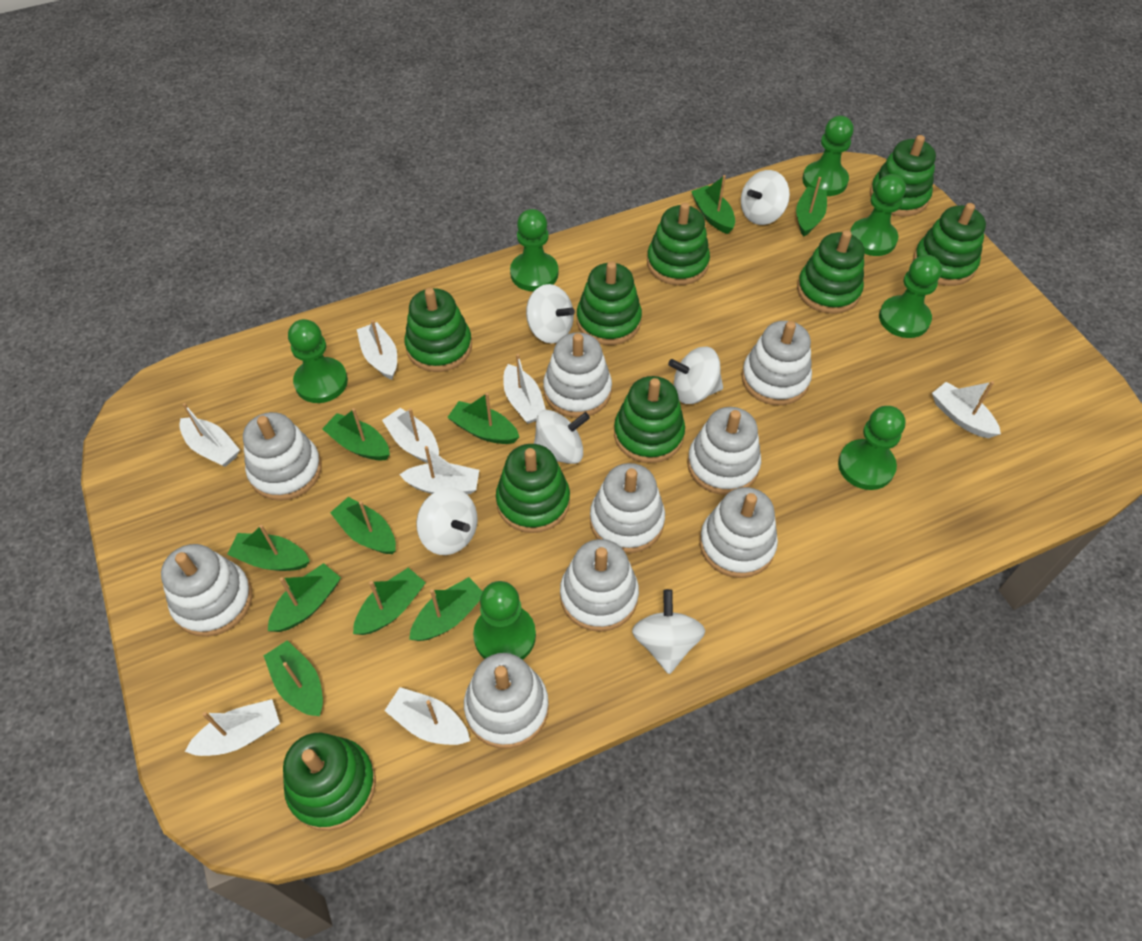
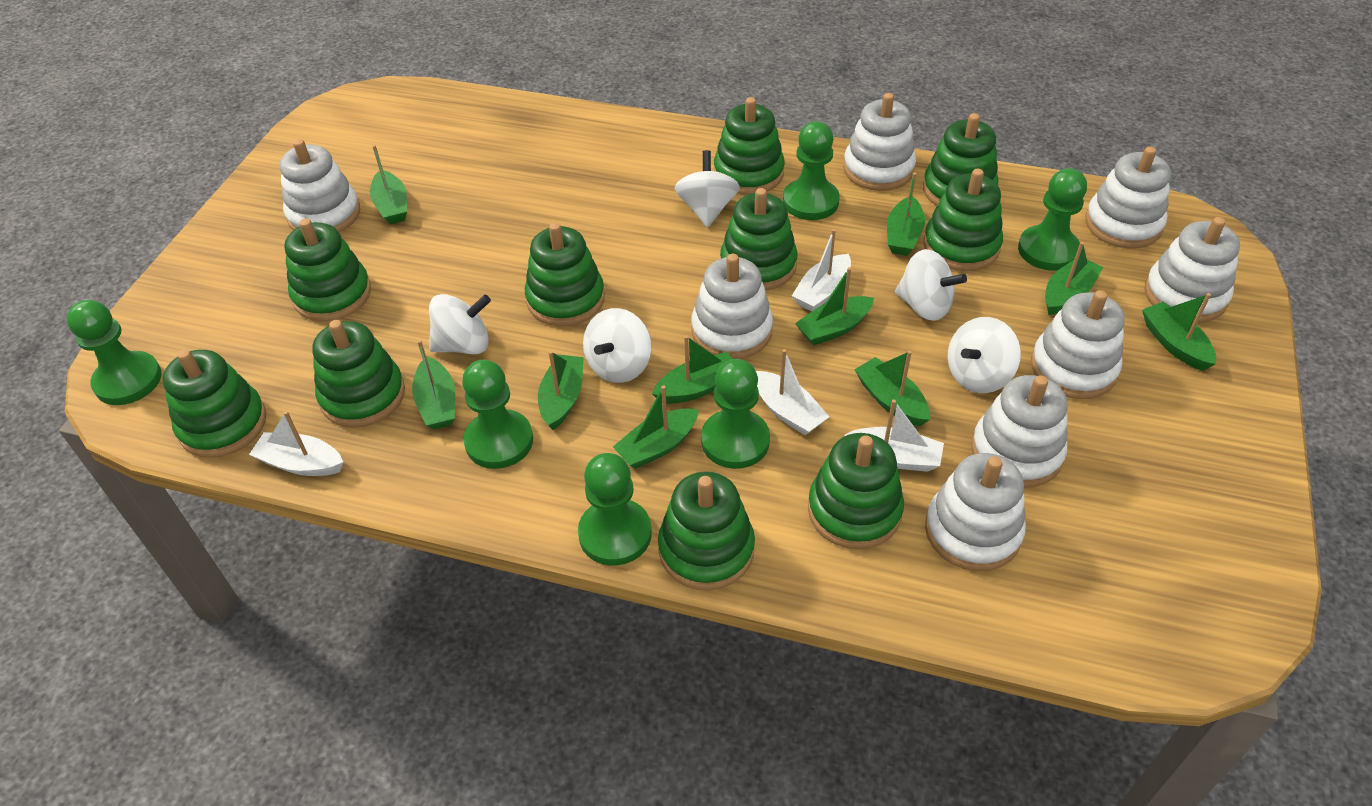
green pawn: 7 -> 6
green stacking toy: 9 -> 10
white boat: 8 -> 4
white spinning top: 6 -> 5
white stacking toy: 9 -> 8

